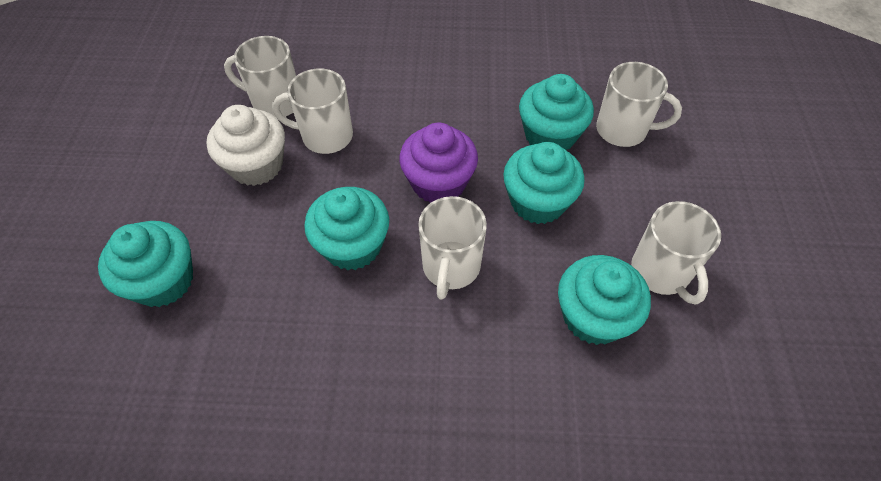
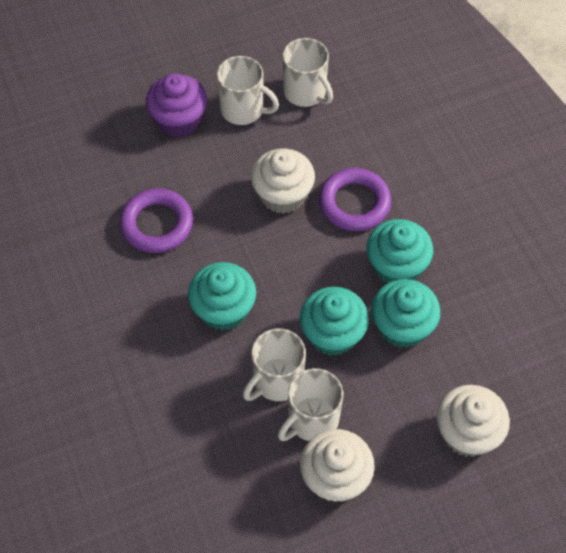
purple ring: 0 -> 2
turquoise cupcake: 5 -> 4
white cupcake: 1 -> 3
white mug: 5 -> 4

